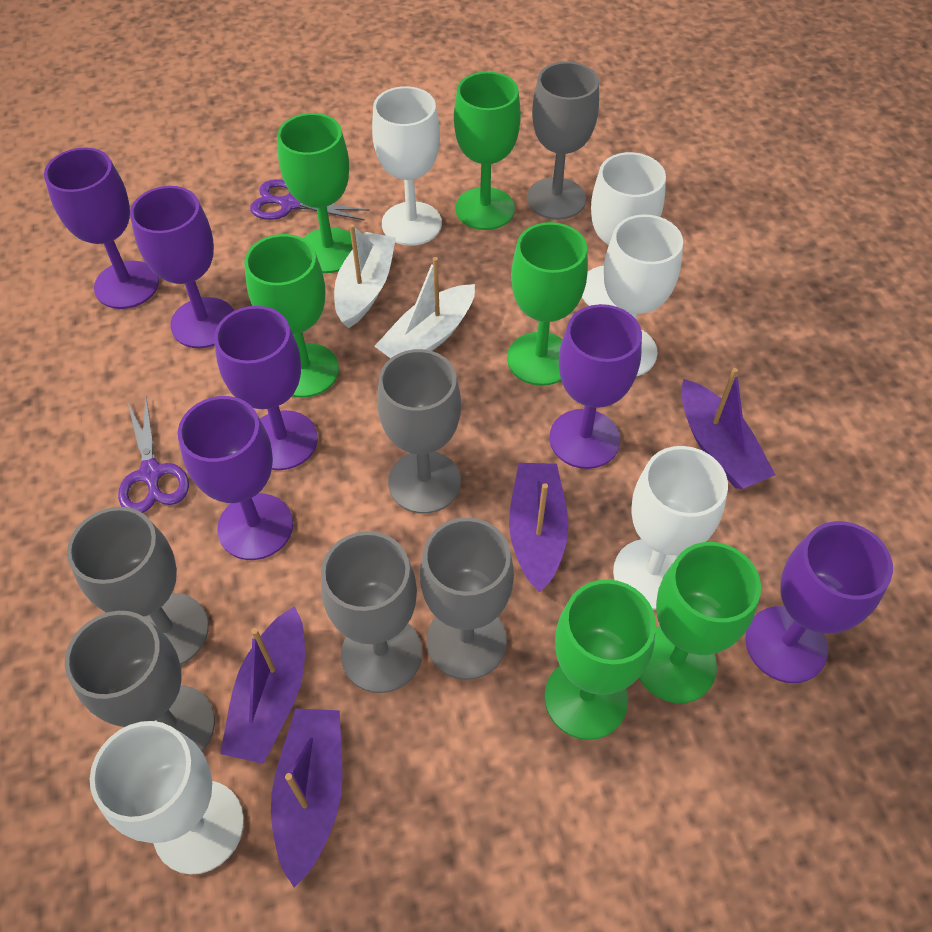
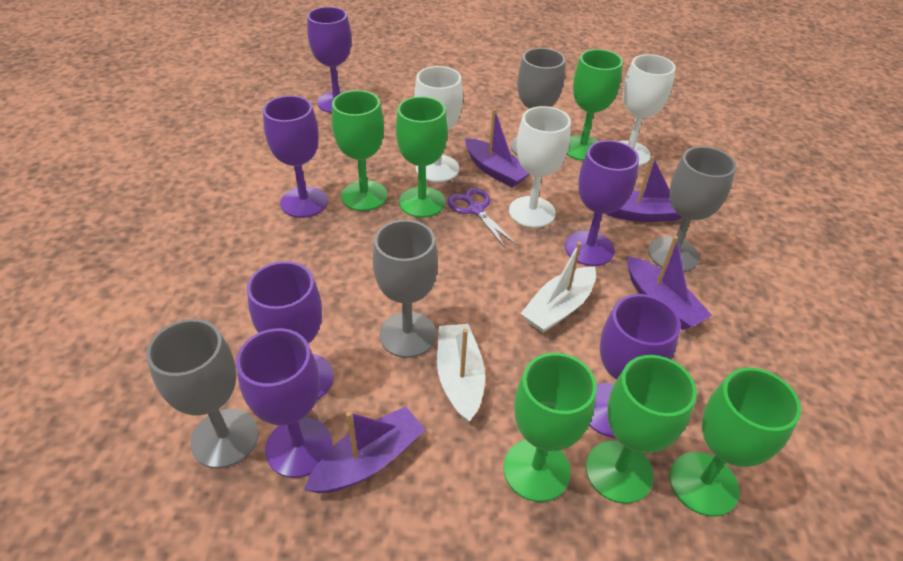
grey goblet: 6 -> 4
purple scissors: 2 -> 1
white goblet: 5 -> 3

